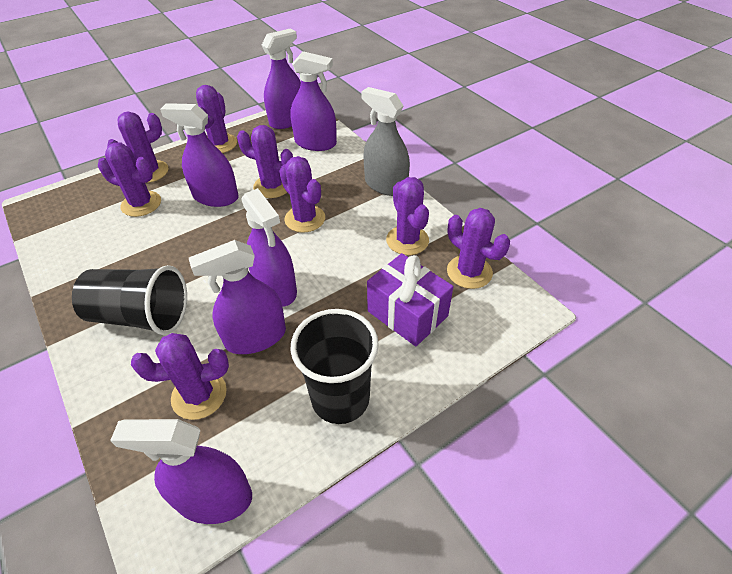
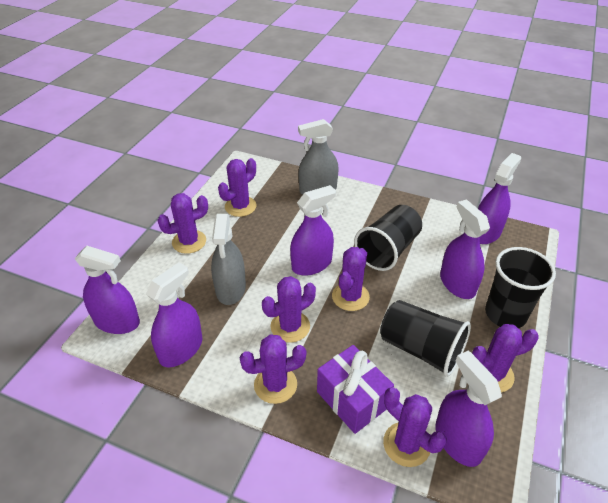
black cup: 2 -> 3
grey spray bottle: 1 -> 2
purple cactus: 8 -> 7

